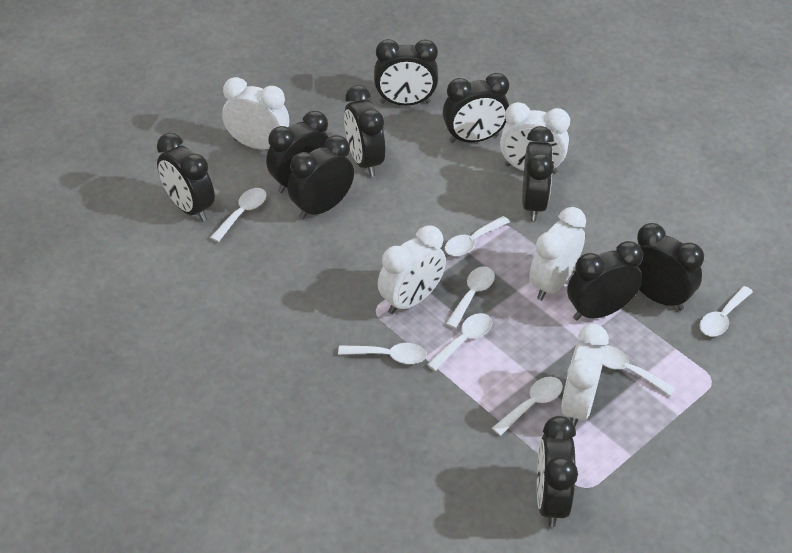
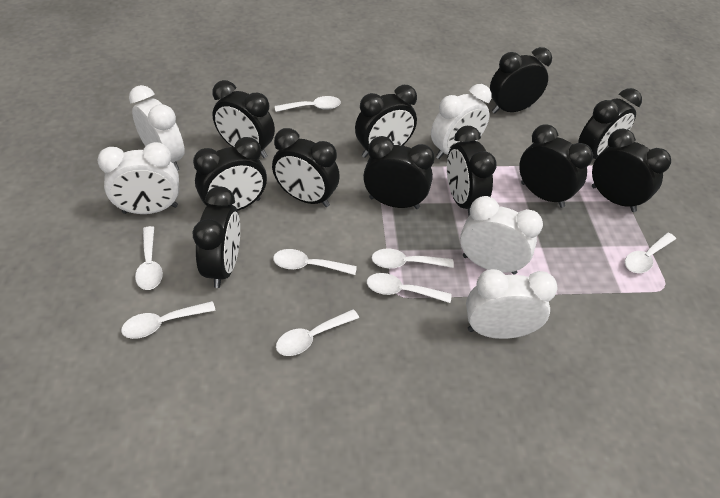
black clock: 10 -> 11

